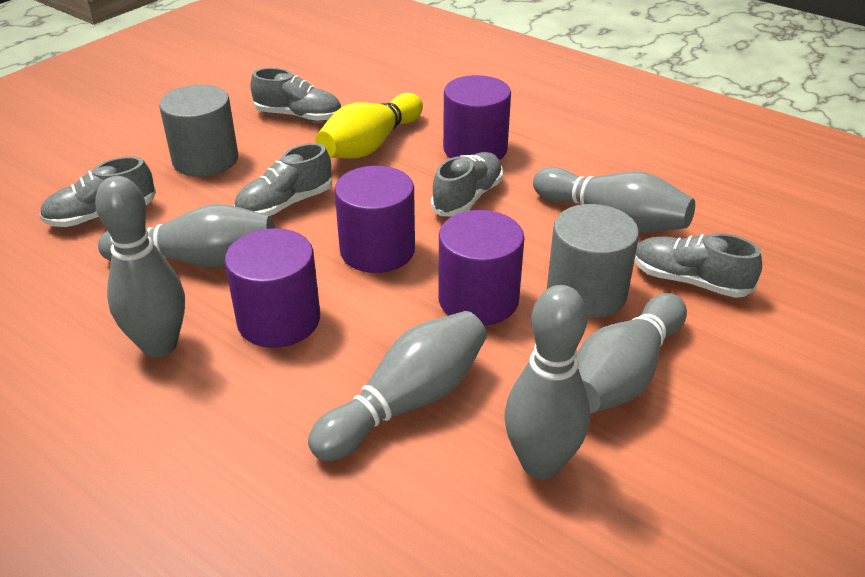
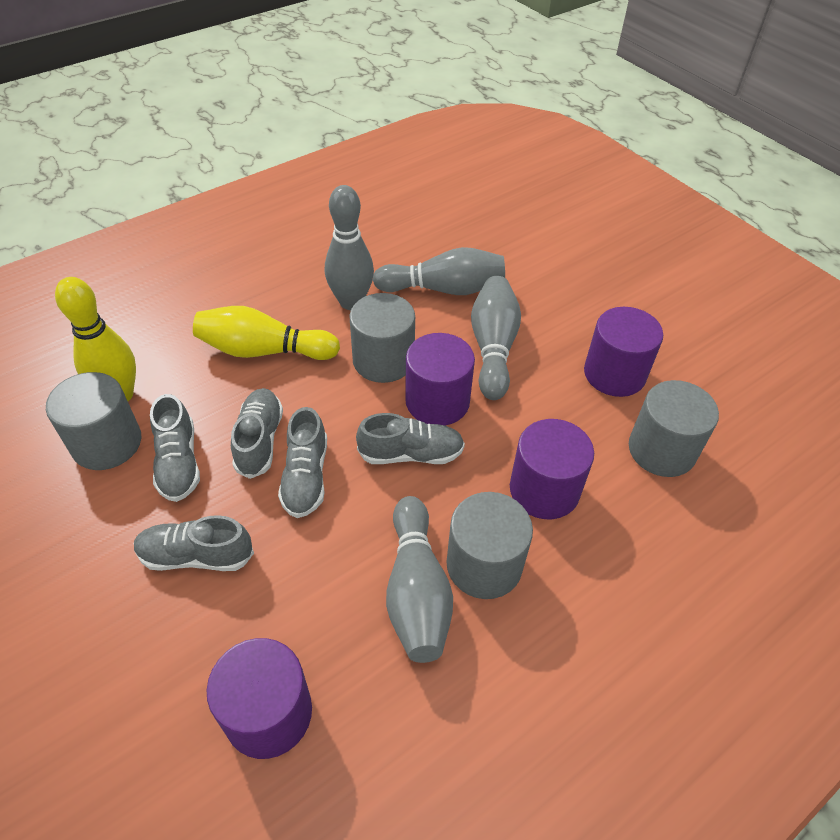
grey bowling pin: 6 -> 4
grey cylinder: 2 -> 4
yellow bowling pin: 1 -> 2

